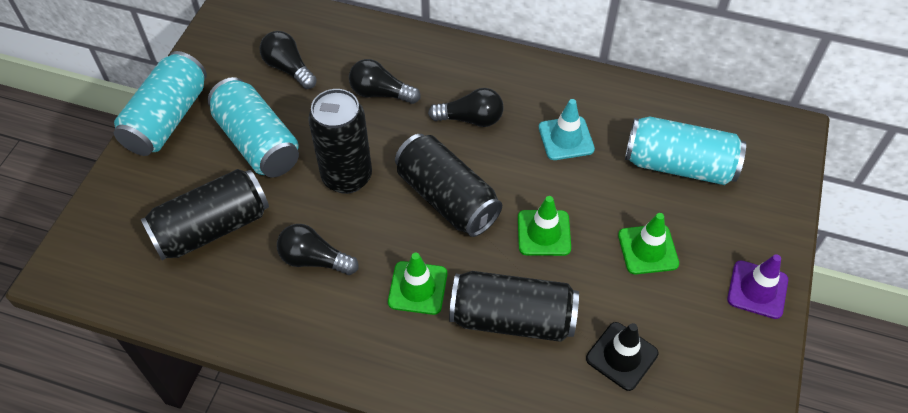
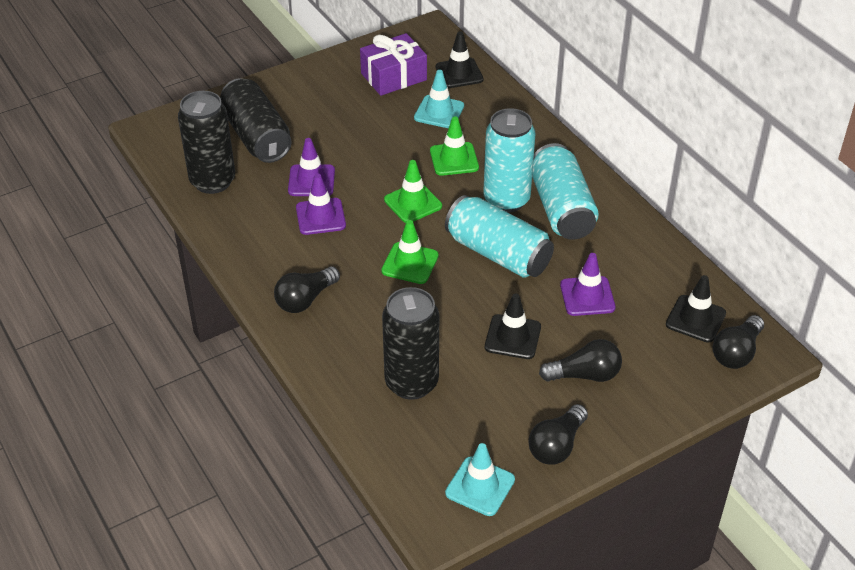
black can: 4 -> 3
black traffic cone: 1 -> 3
purple gift: 0 -> 1
purple traffic cone: 1 -> 3
turquoise traffic cone: 1 -> 2

